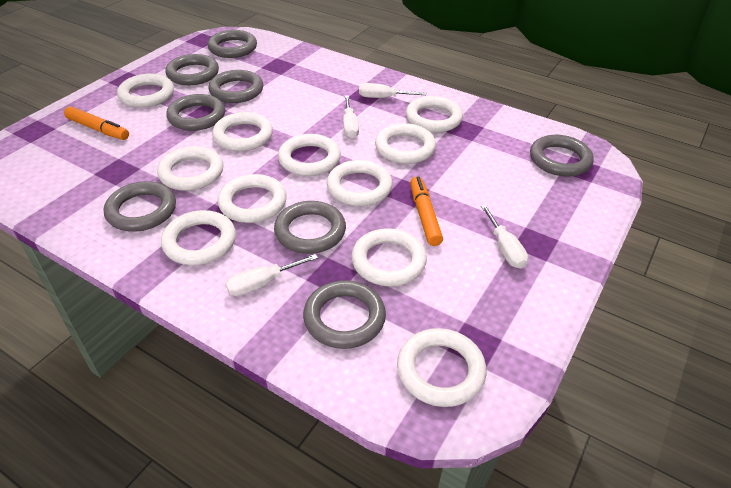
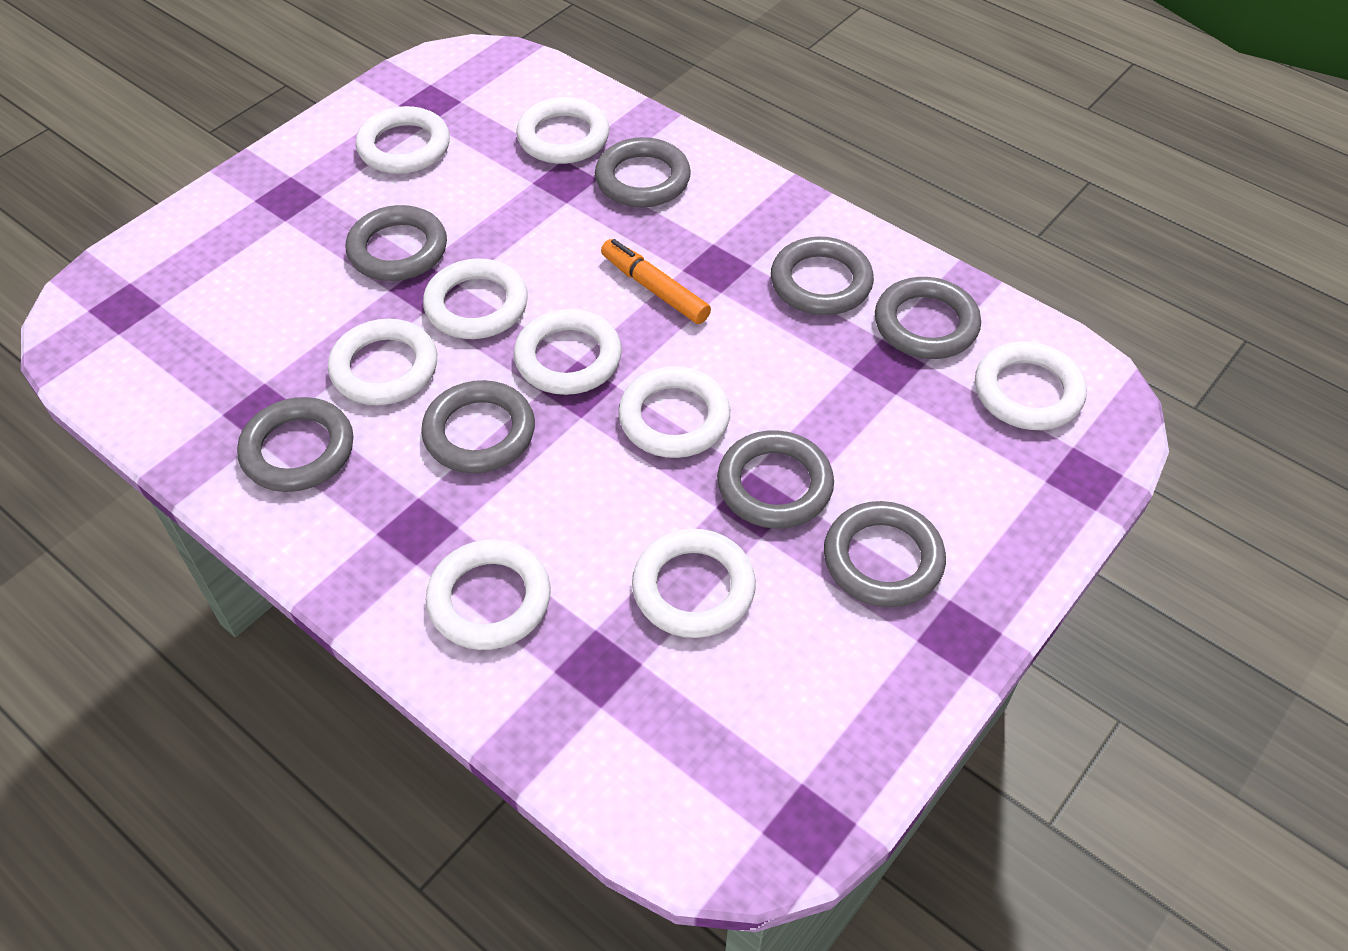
orange marker: 2 -> 1
white ring: 11 -> 9
white screwdriver: 4 -> 0

